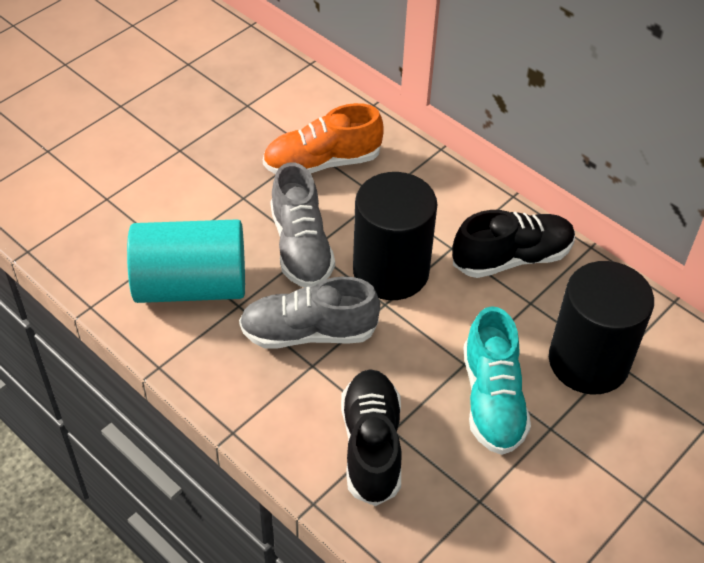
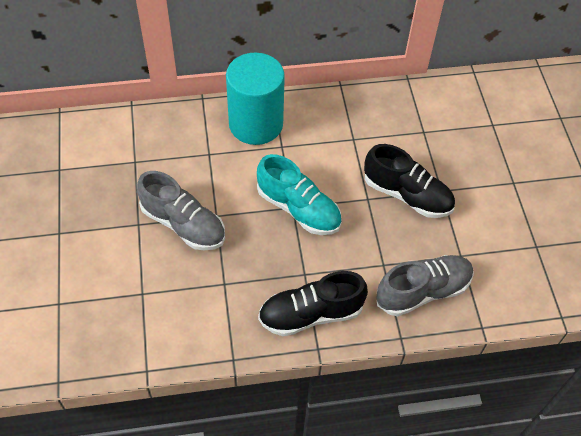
black cylinder: 2 -> 0
orange shoe: 1 -> 0

